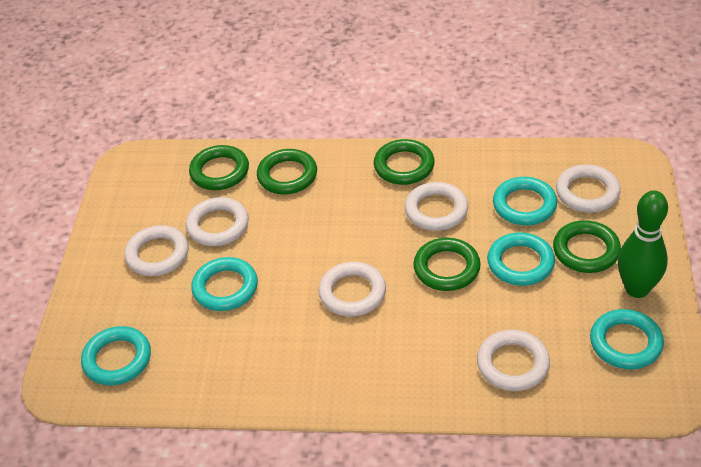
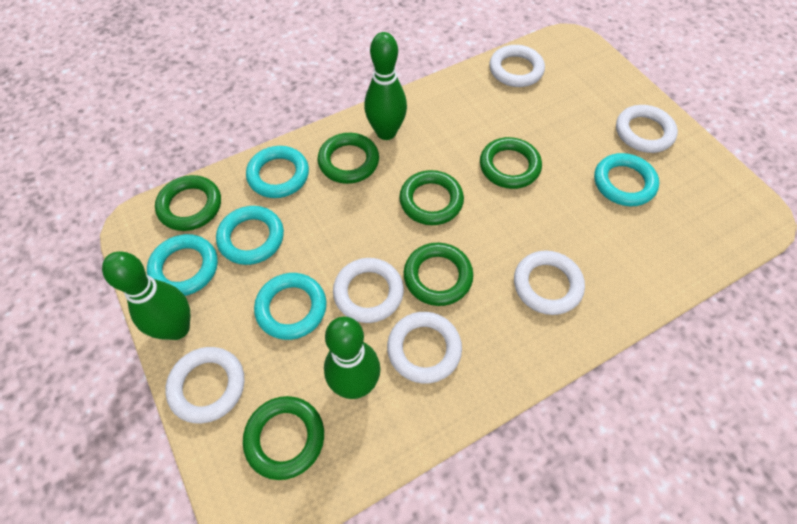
green bowling pin: 1 -> 3
green ring: 5 -> 6

